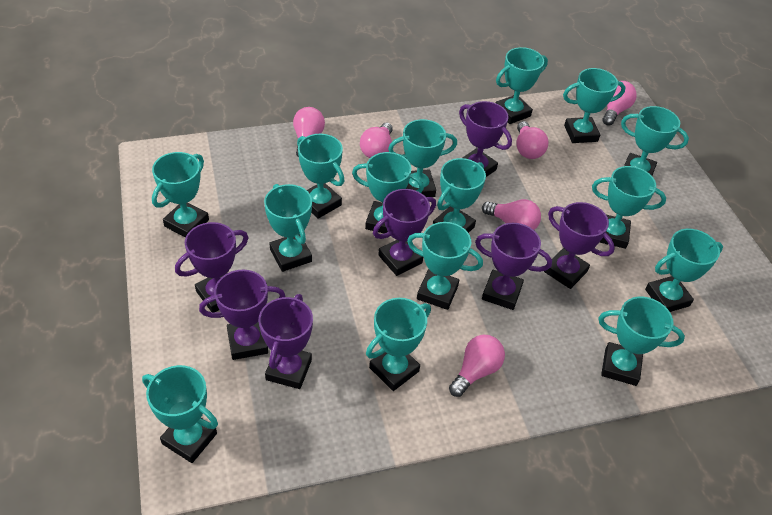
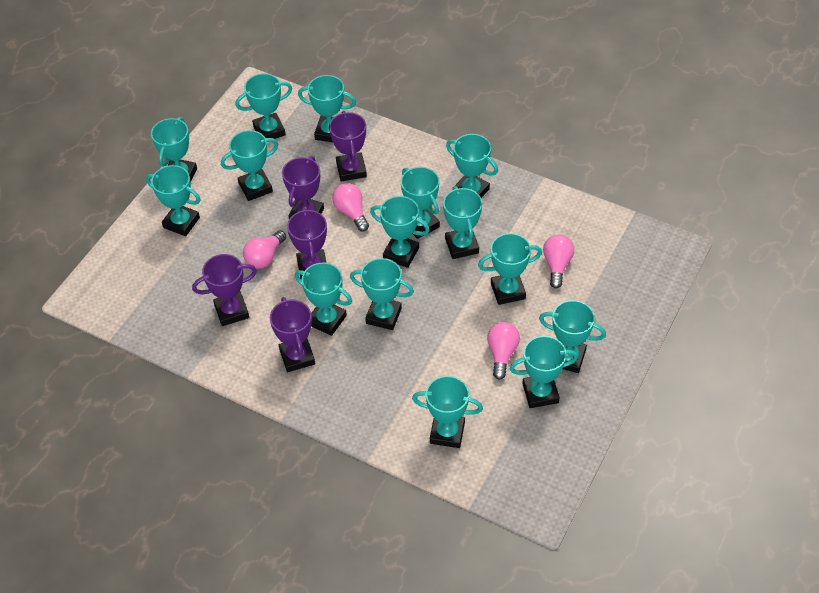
pink light bulb: 6 -> 4
purple trophy: 7 -> 5

